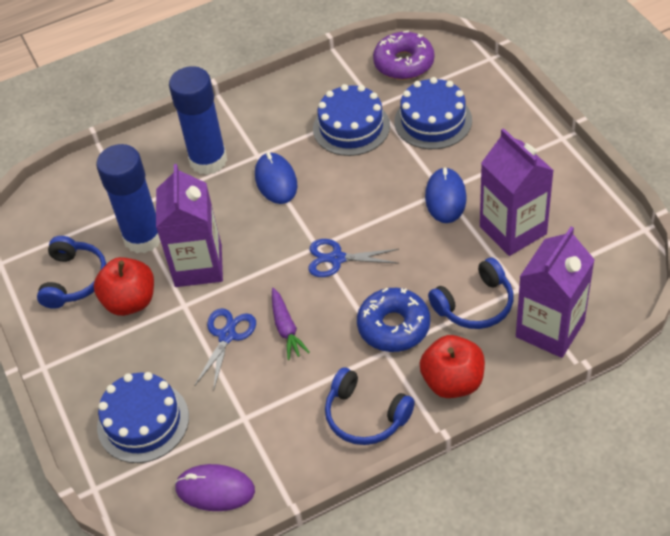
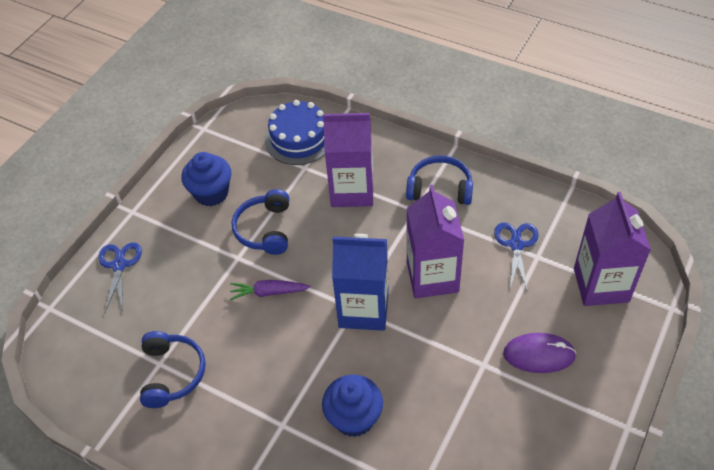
blue cake: 3 -> 1
blue carton: 0 -> 1
blue cupcake: 0 -> 2
blue donut: 1 -> 0
blue glue stick: 2 -> 0
blue mouse: 2 -> 0
purple donut: 1 -> 0
red apple: 2 -> 0

